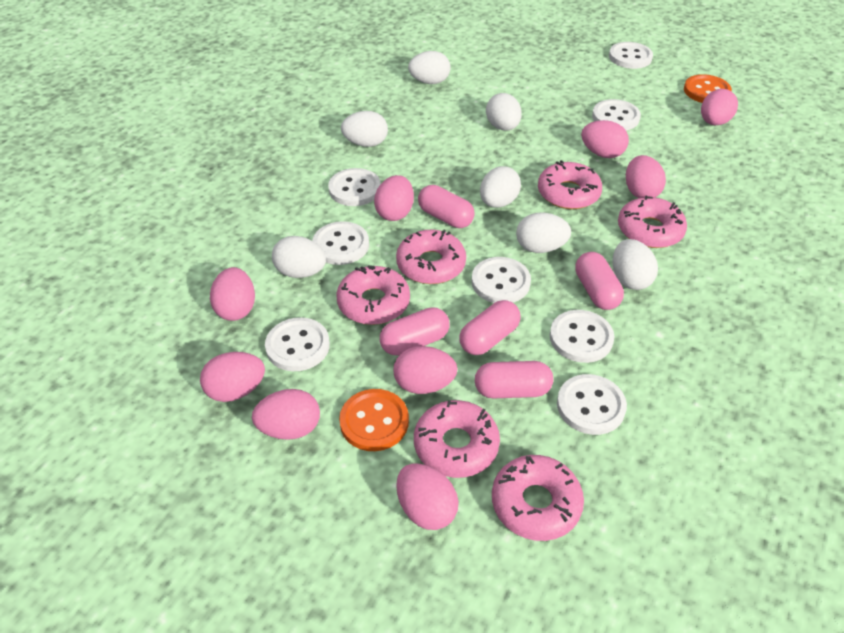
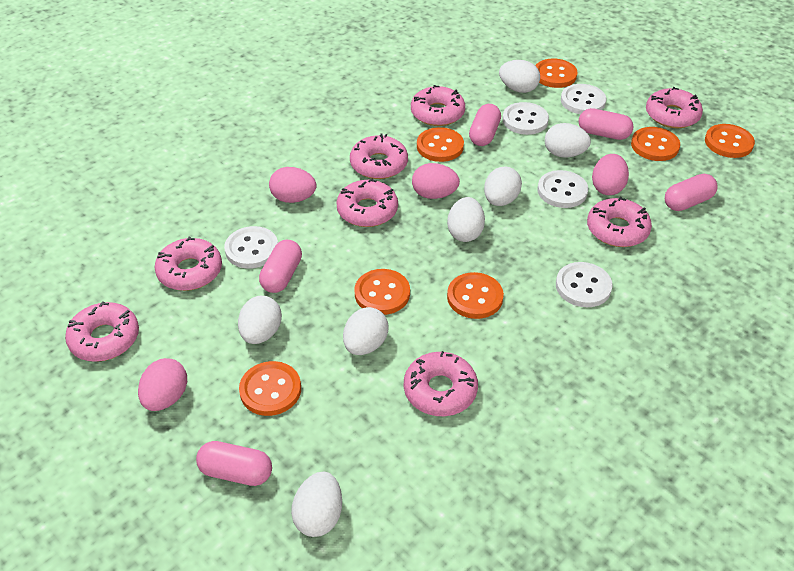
orange button: 2 -> 7
pink donut: 6 -> 8
pink egg: 9 -> 4
white button: 8 -> 5

